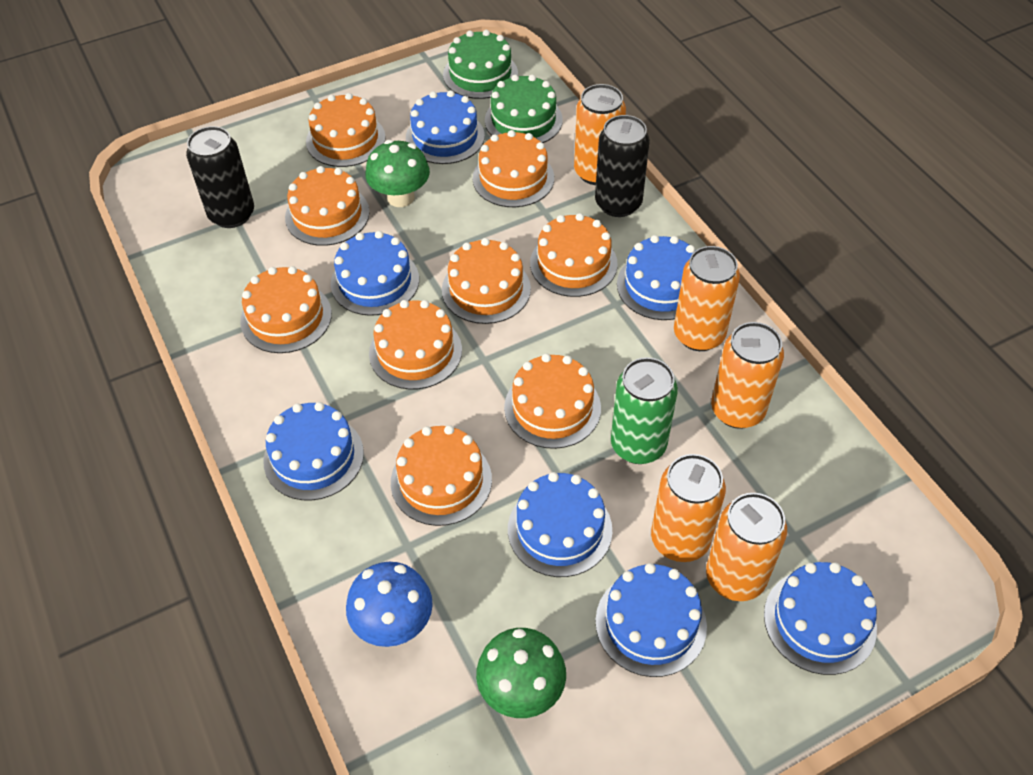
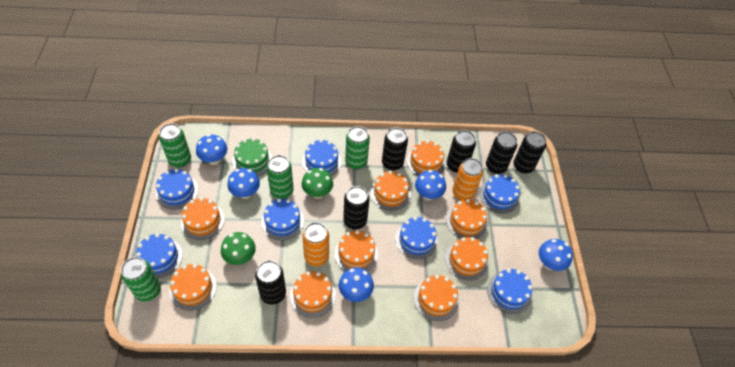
black can: 2 -> 6
blue mushroom: 1 -> 5
green cake: 2 -> 1
green can: 1 -> 4
orange can: 5 -> 2

